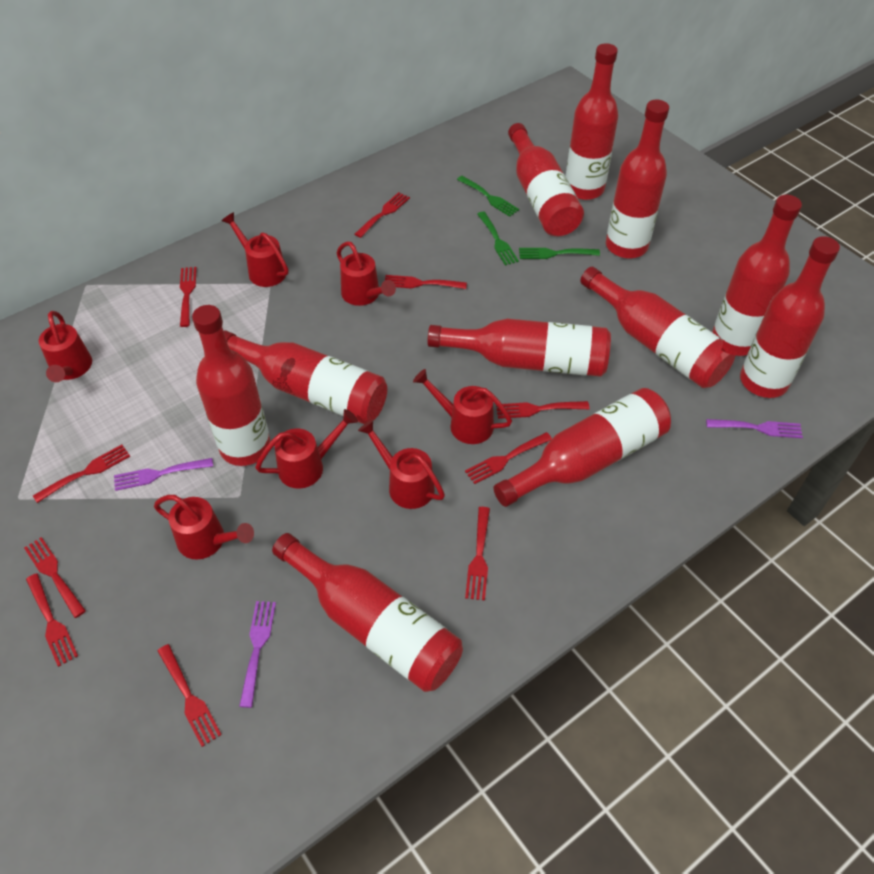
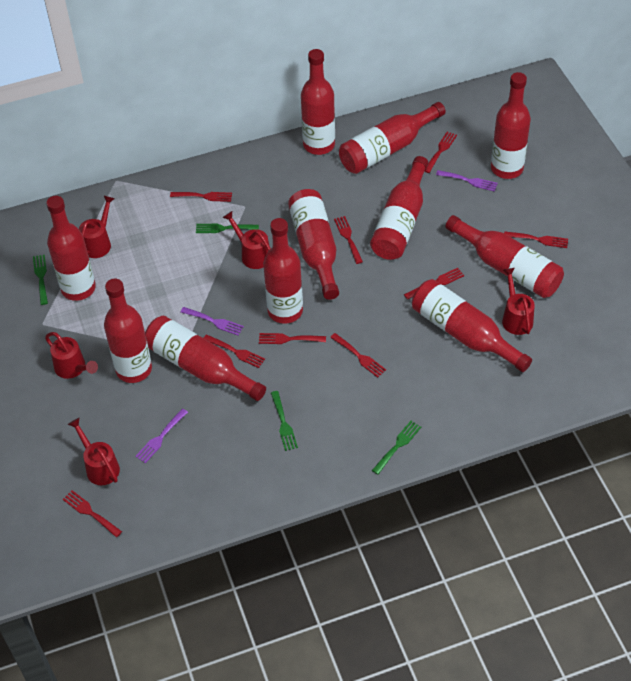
green fork: 3 -> 4
red fork: 10 -> 9
red watering can: 7 -> 5

